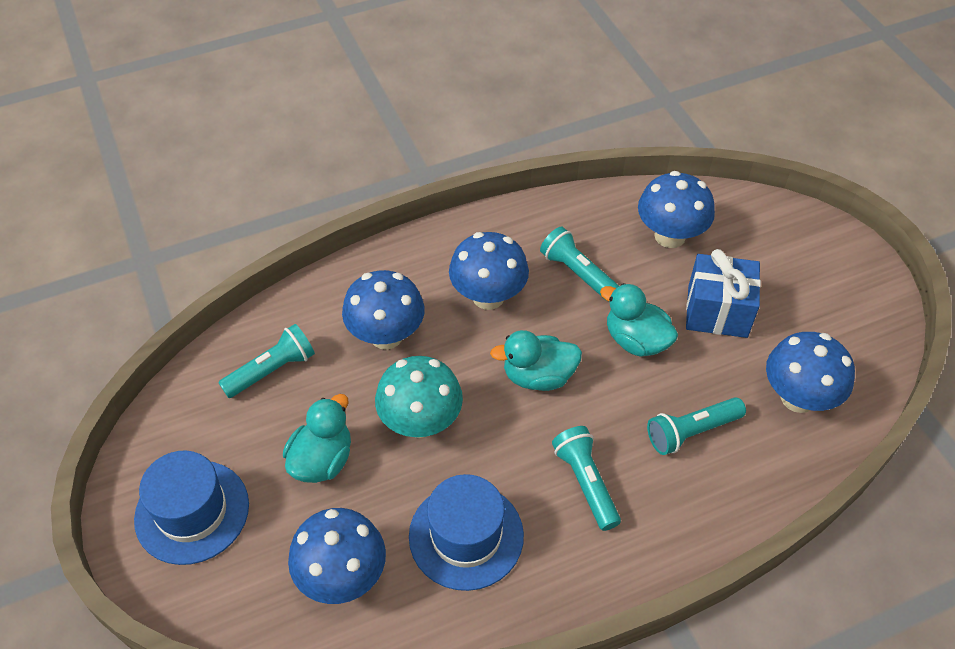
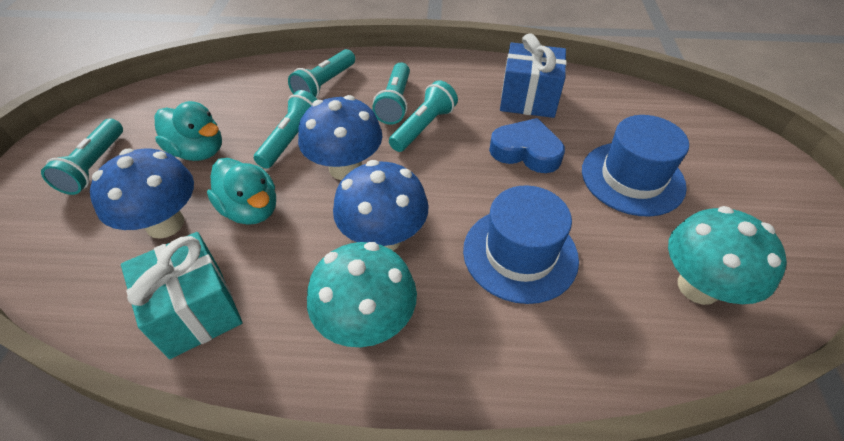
blue heart: 0 -> 1
blue mushroom: 5 -> 3
turquoise duck: 3 -> 2
turquoise flashlight: 4 -> 5
turquoise gift: 0 -> 1
turquoise mushroom: 1 -> 2

